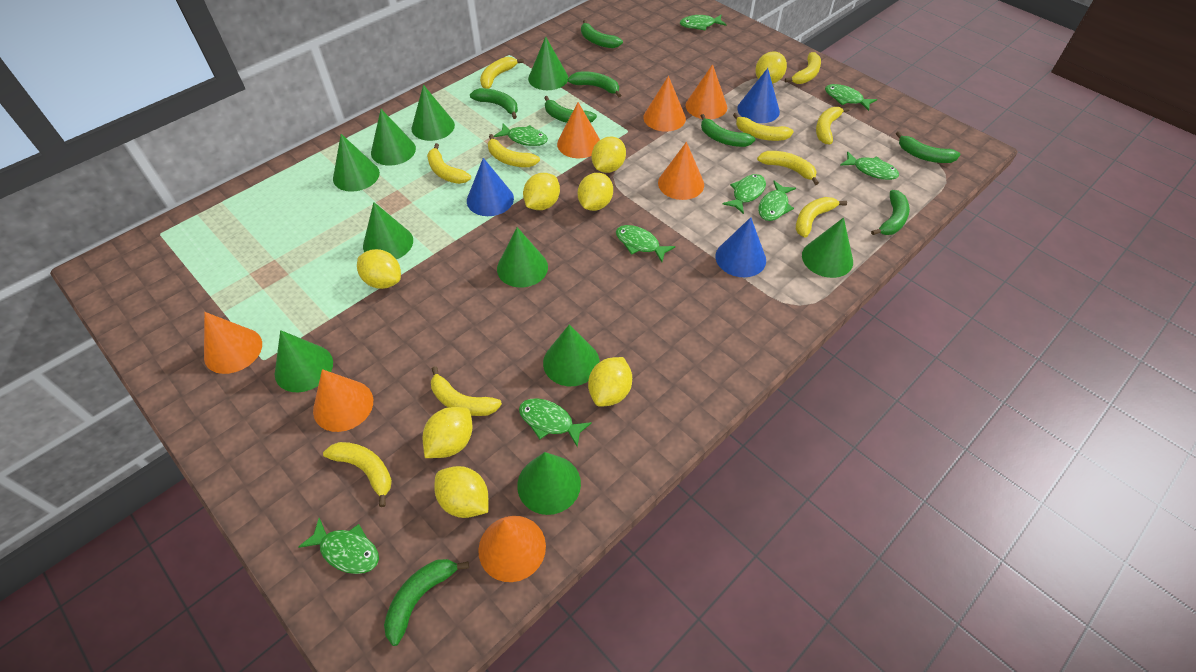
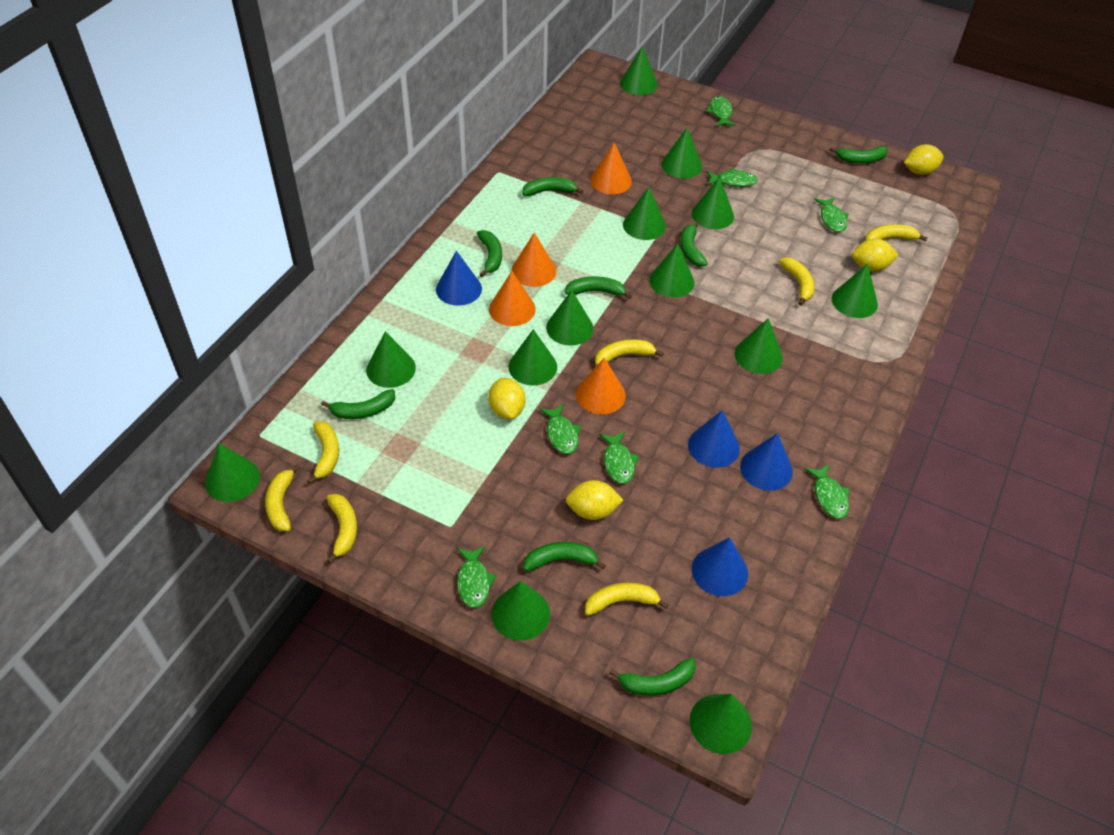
blue cone: 3 -> 4
green cone: 10 -> 13
green fish: 9 -> 7
orange cone: 7 -> 4
yellow banana: 10 -> 7
yellow lemon: 8 -> 4

